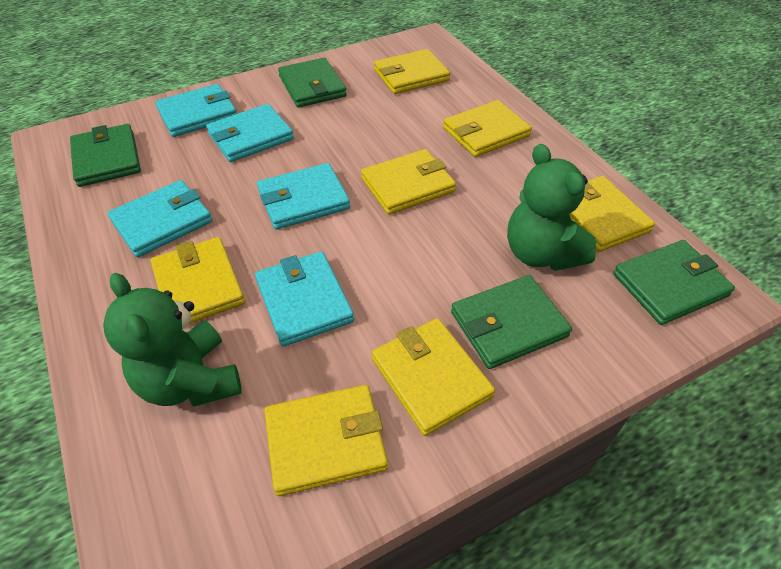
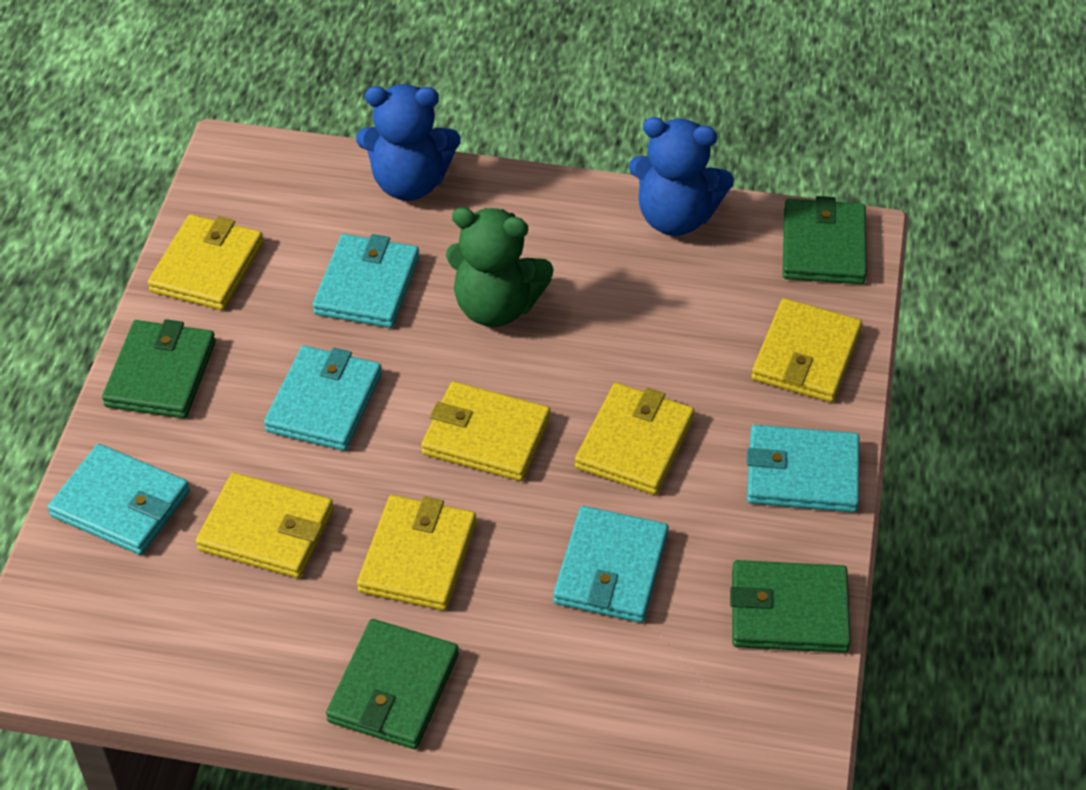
blue teddy bear: 0 -> 2
green teddy bear: 2 -> 1
yellow wallet: 7 -> 6

